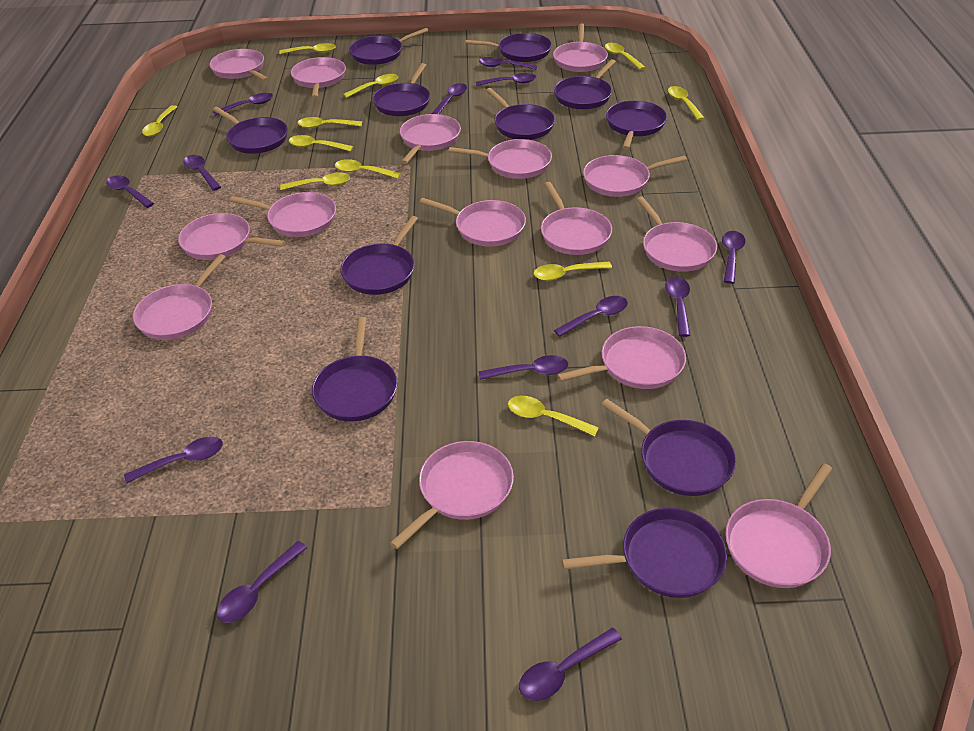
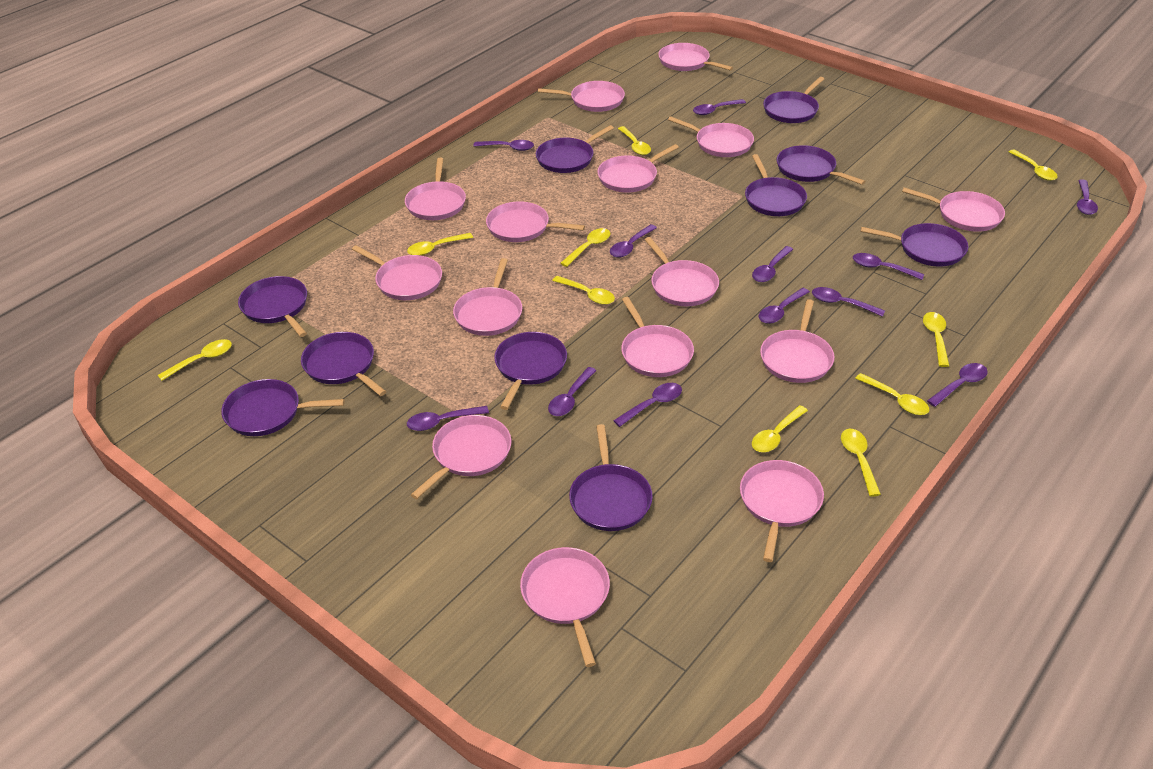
purple pan: 11 -> 10
purple spoon: 13 -> 12
yellow spoon: 11 -> 10

